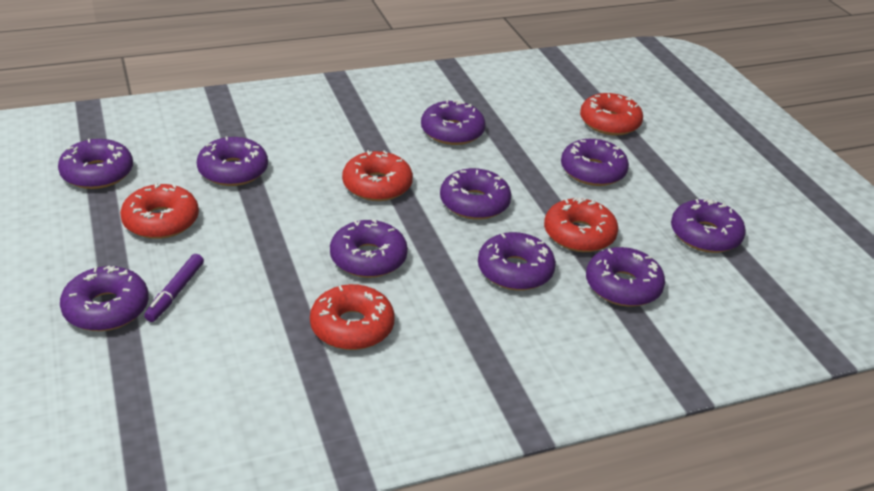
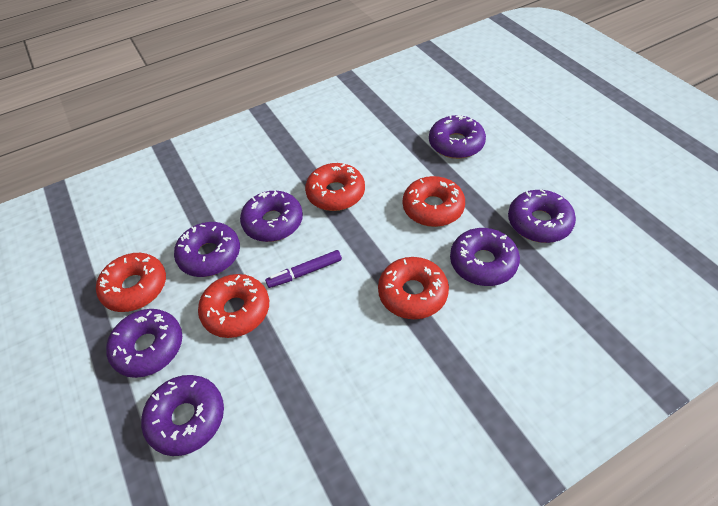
purple donut: 10 -> 7

